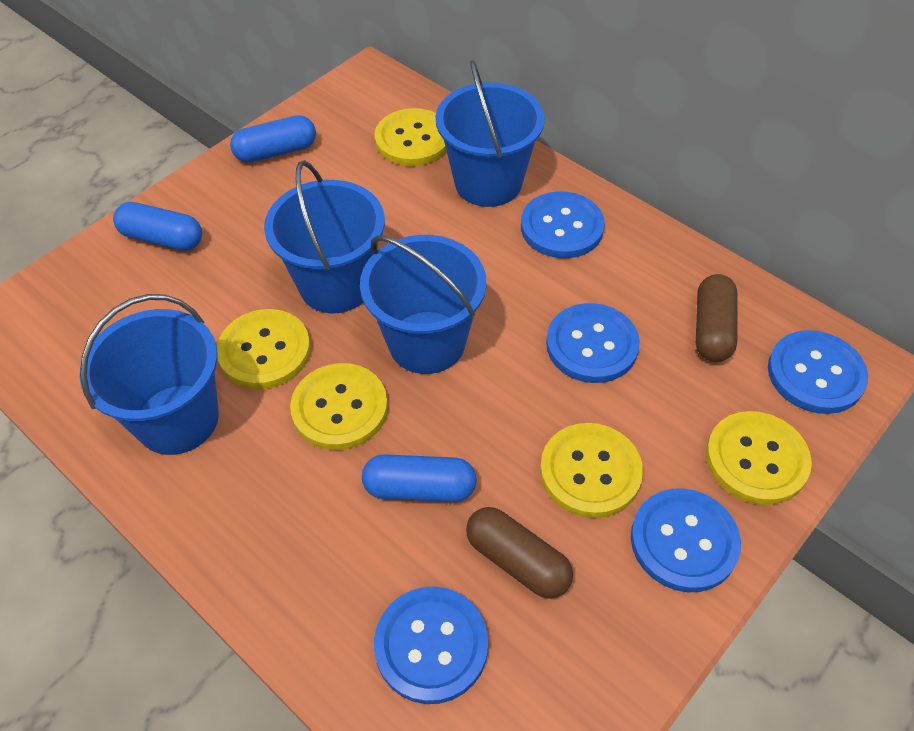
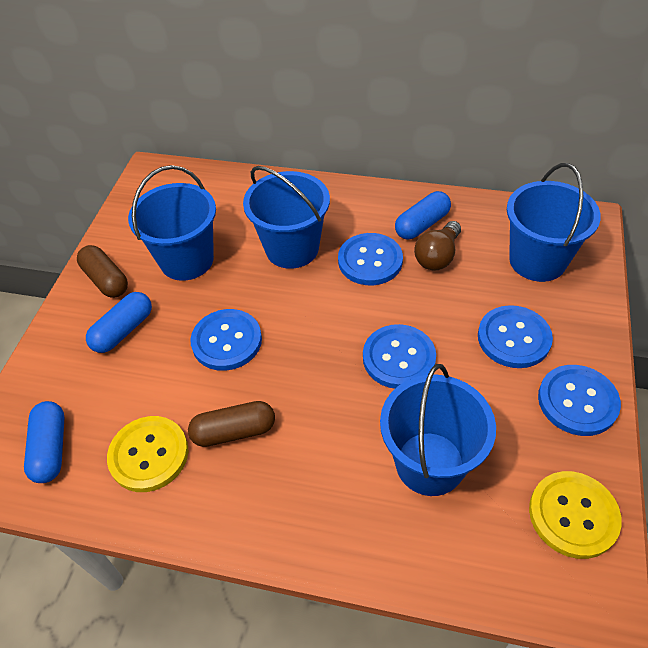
brown light bulb: 0 -> 1
yellow button: 5 -> 2

